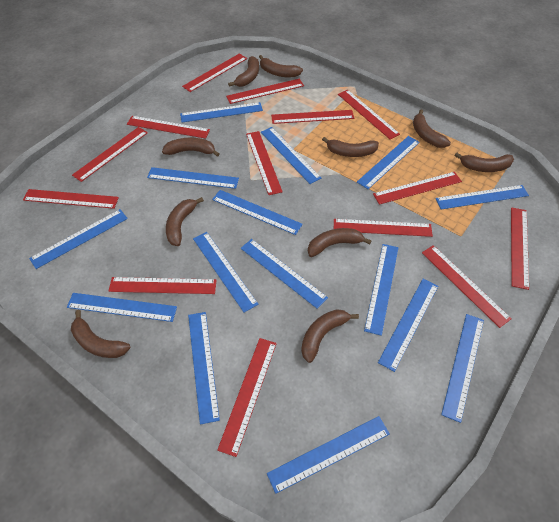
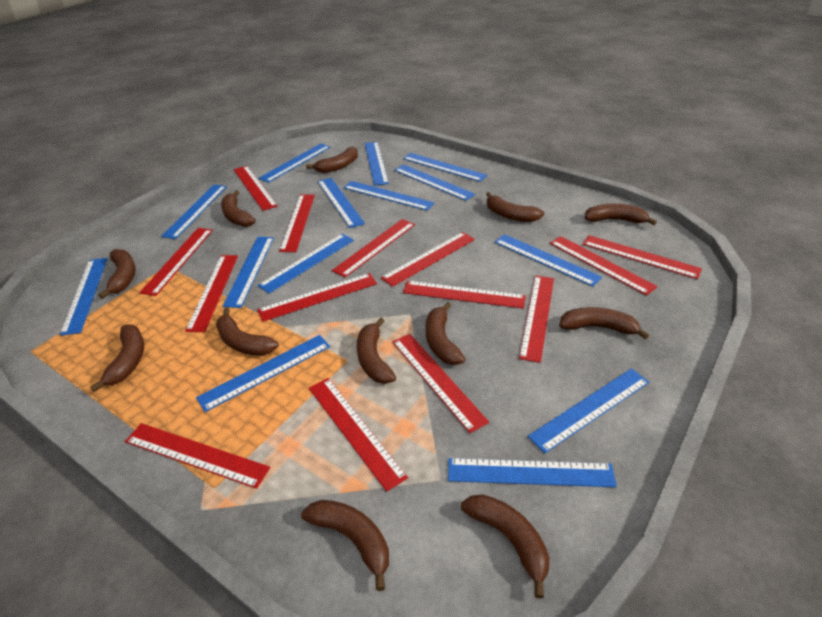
blue ruler: 15 -> 14
brown banana: 10 -> 12

